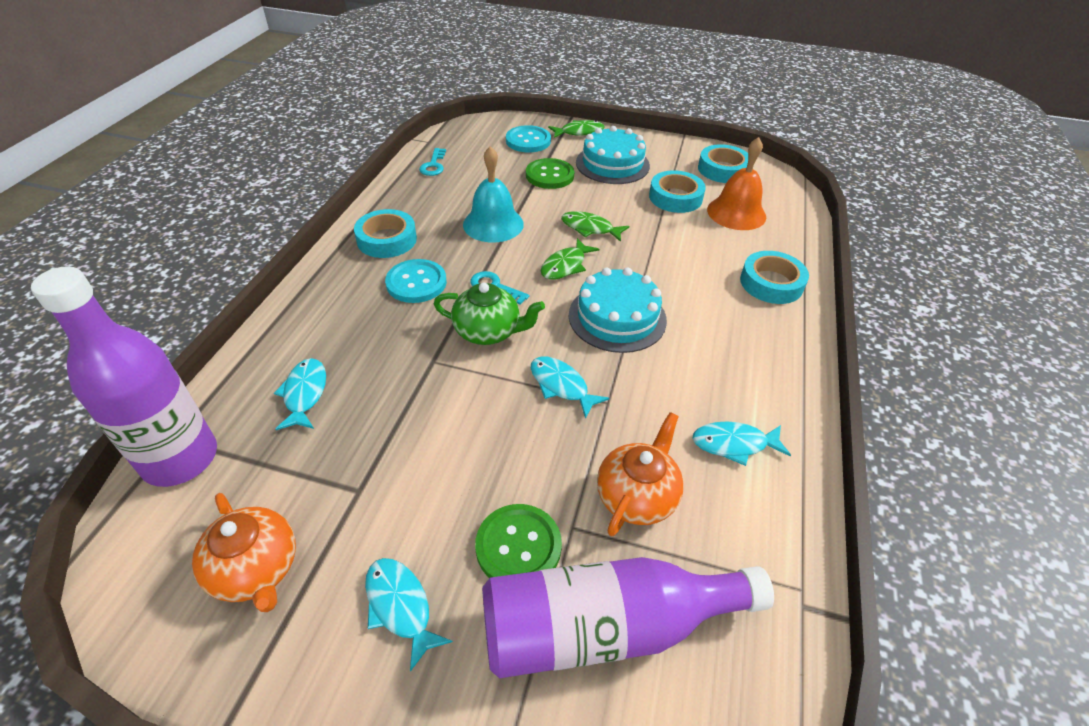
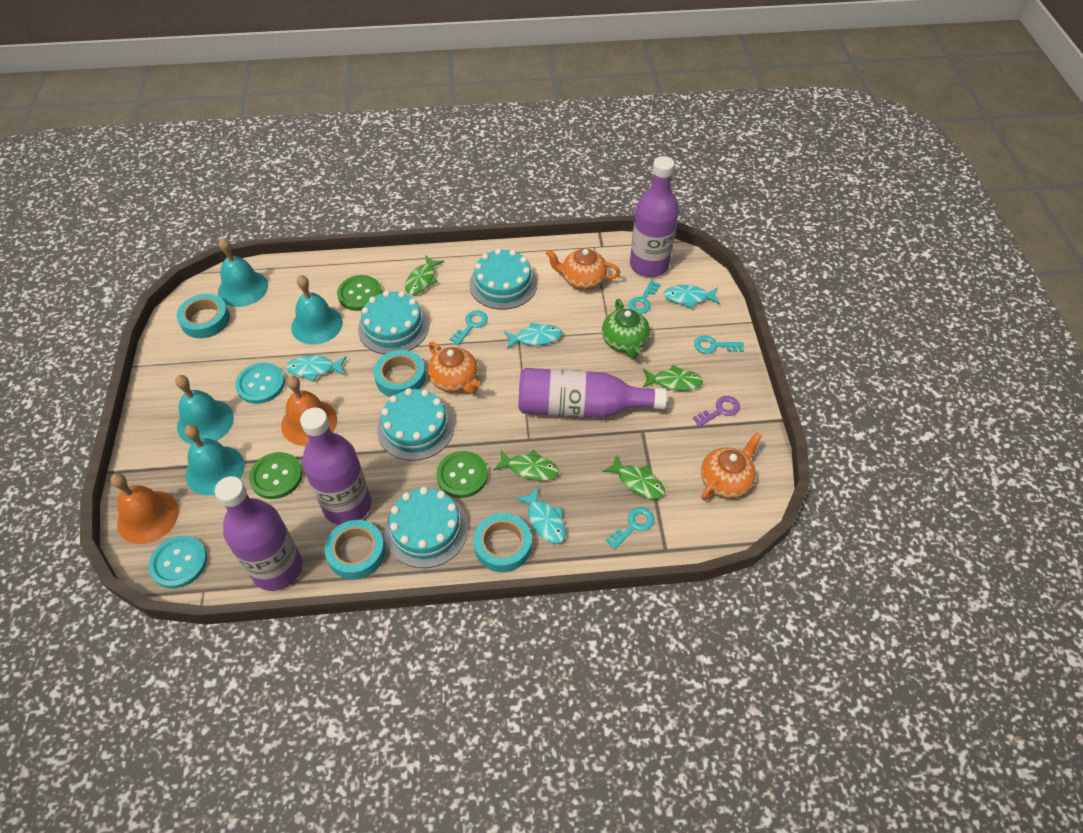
green button: 2 -> 3
green fish: 3 -> 4
orange bell: 1 -> 2
orange teapot: 2 -> 3
purple bottle: 2 -> 4
purple key: 0 -> 1
turquoise bell: 1 -> 4
turquoise cake: 2 -> 4
turquoise key: 2 -> 4

